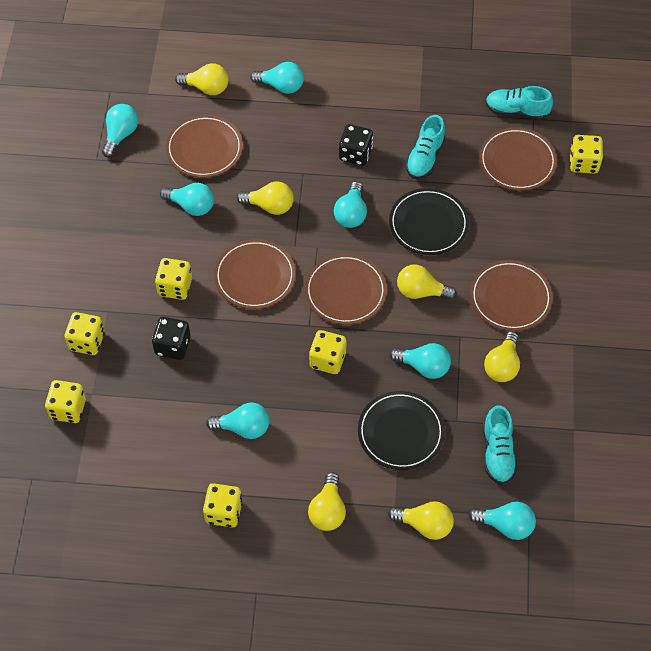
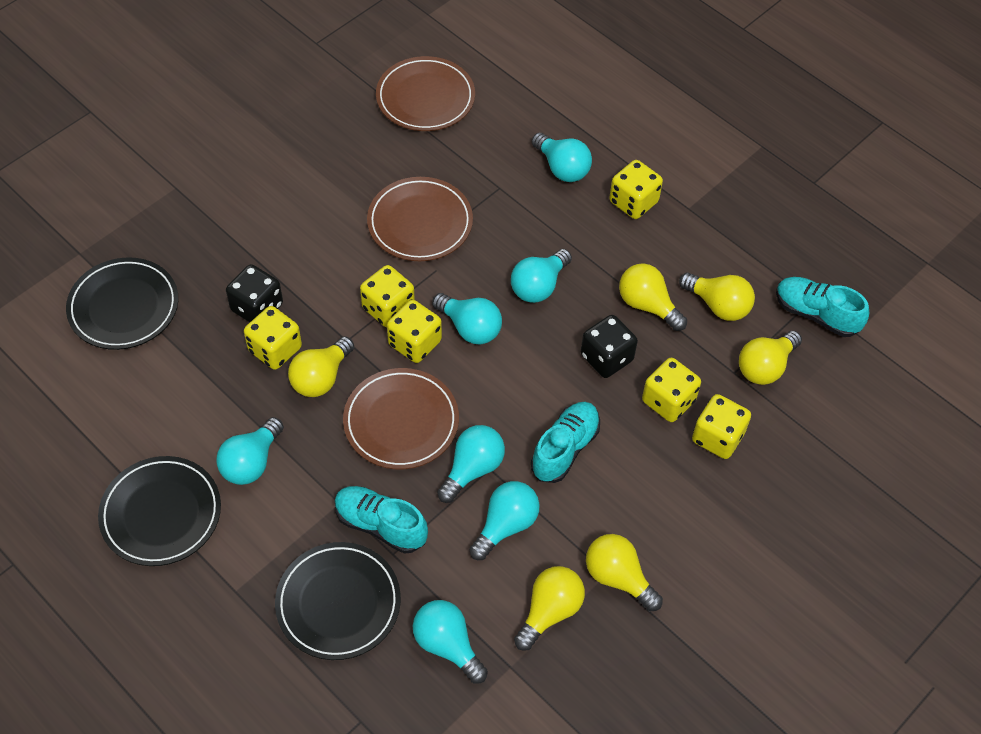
black plate: 2 -> 3
brown plate: 5 -> 3

